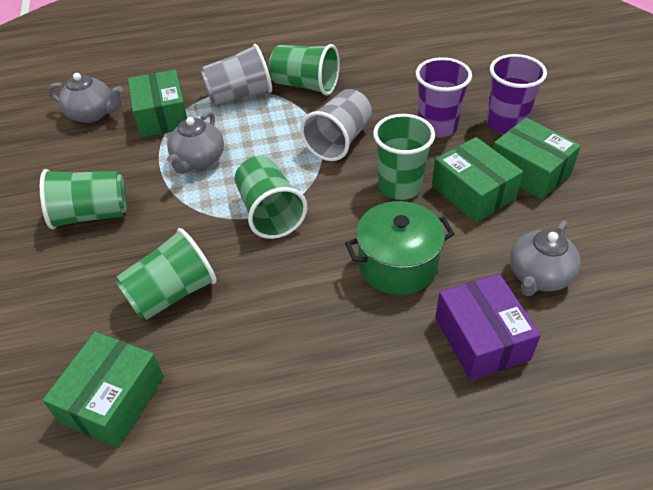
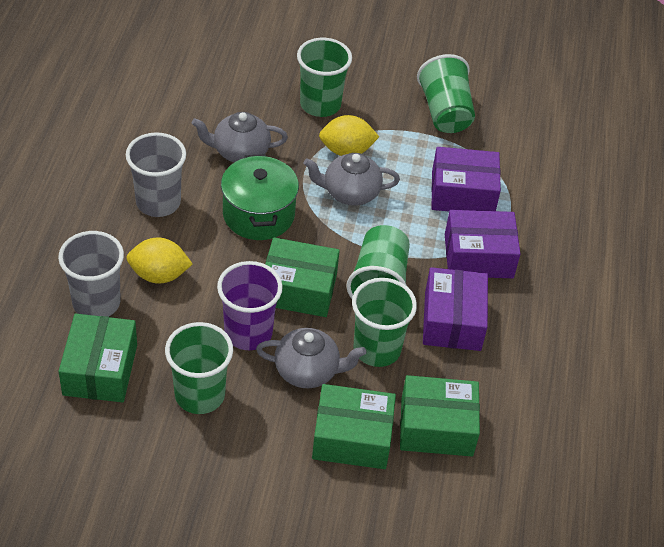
purple box: 1 -> 3
purple cup: 2 -> 1
yellow lemon: 0 -> 2

